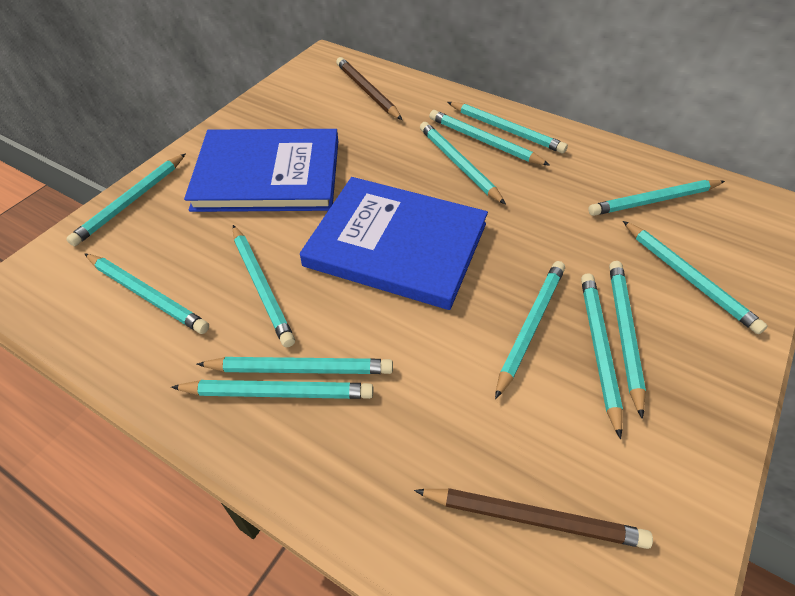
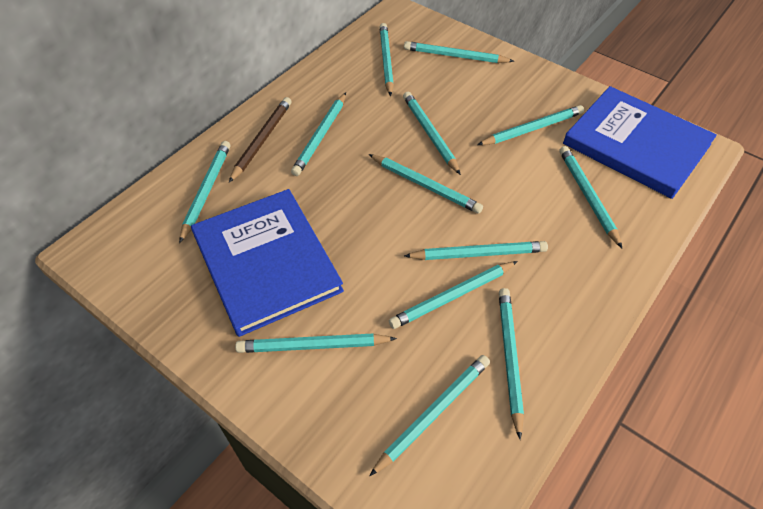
brown pencil: 2 -> 1

